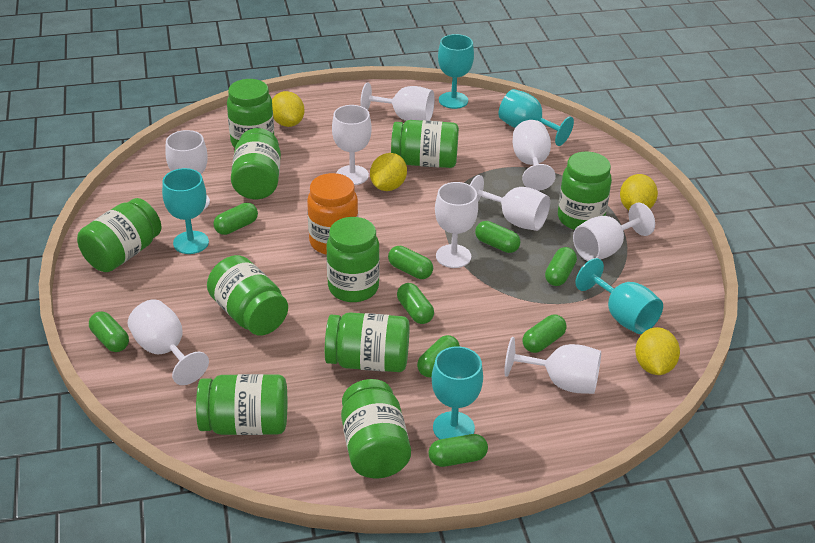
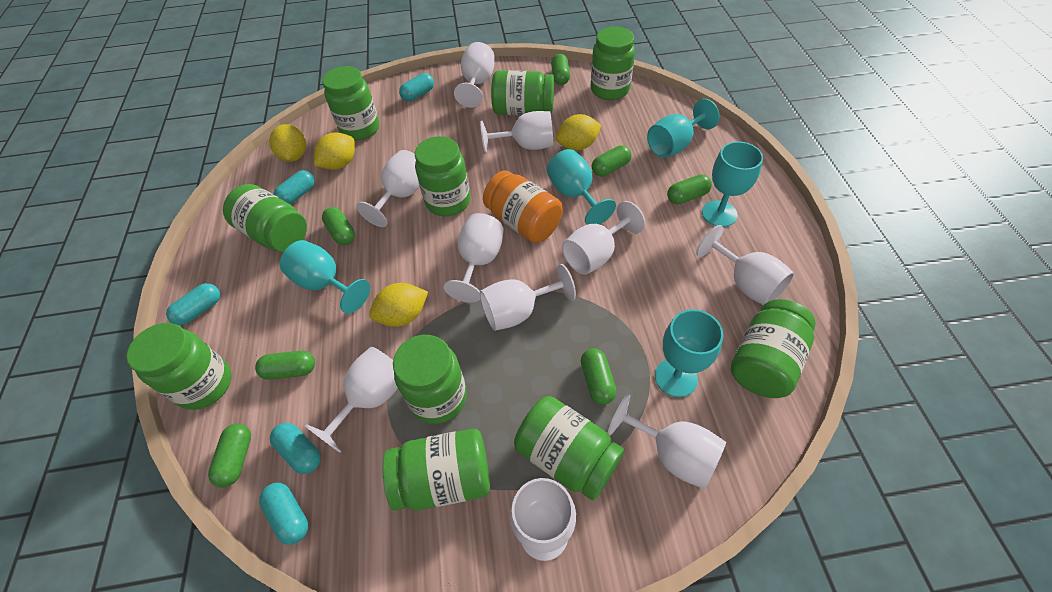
green capsule: 9 -> 7
turquoise capsule: 0 -> 5
white goblet: 9 -> 10

